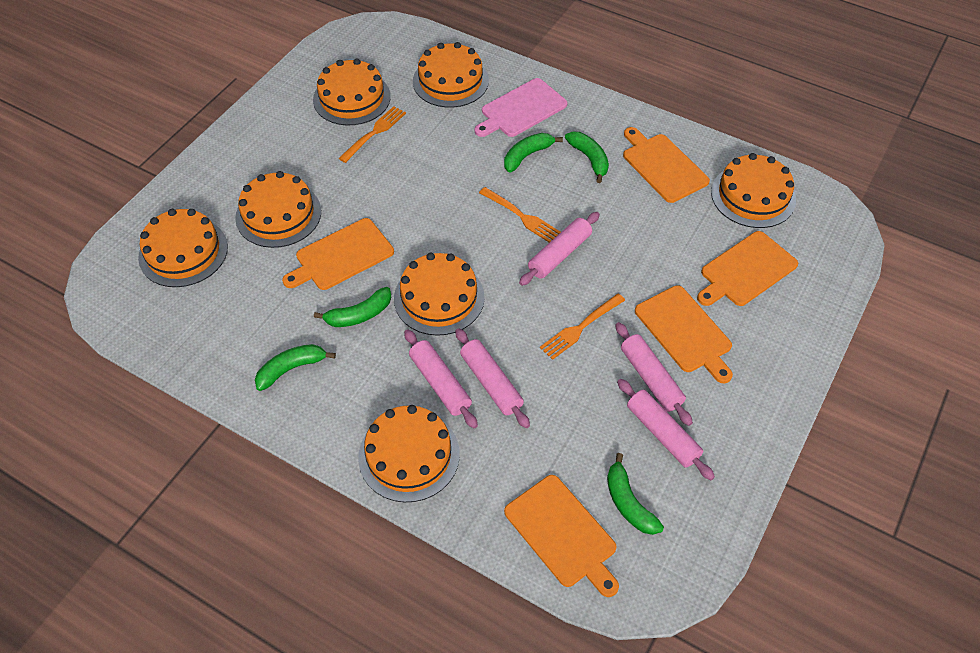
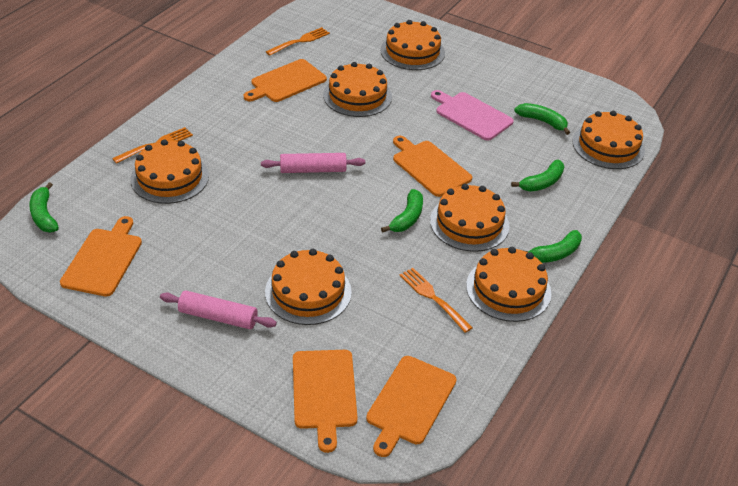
pink rolling pin: 5 -> 2

